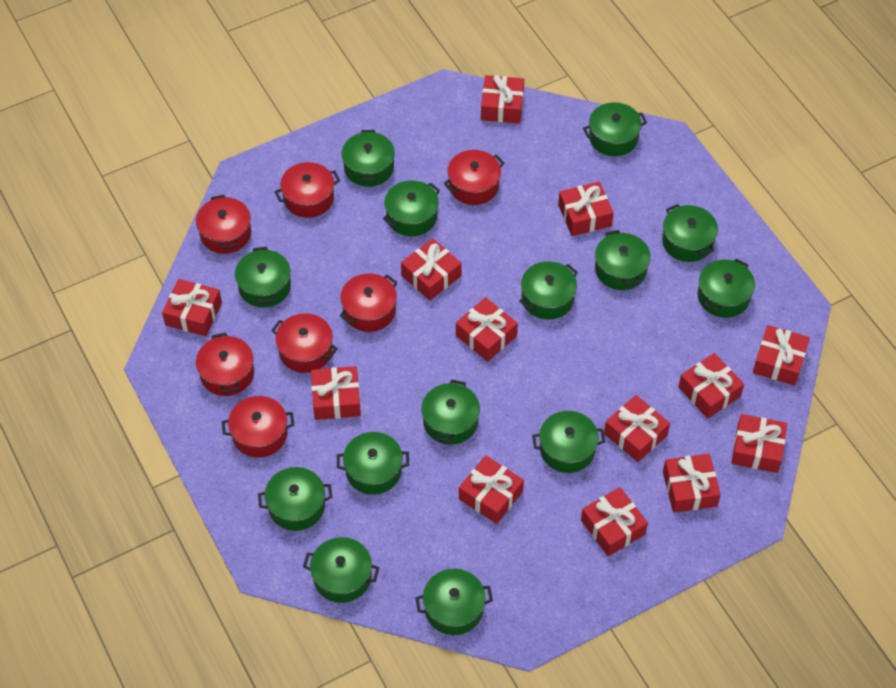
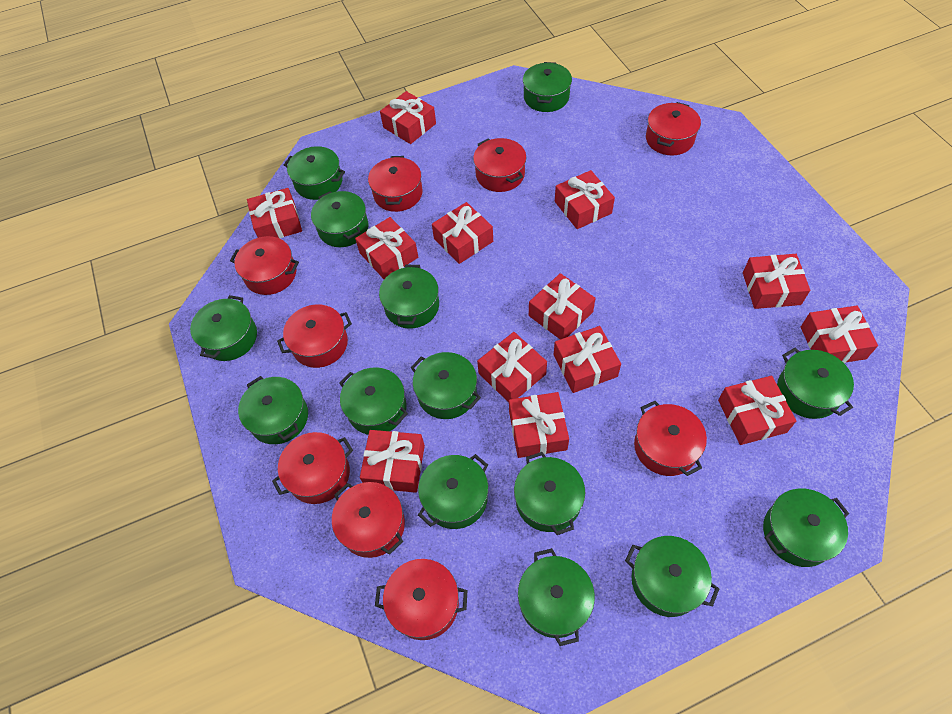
red pot: 7 -> 9

